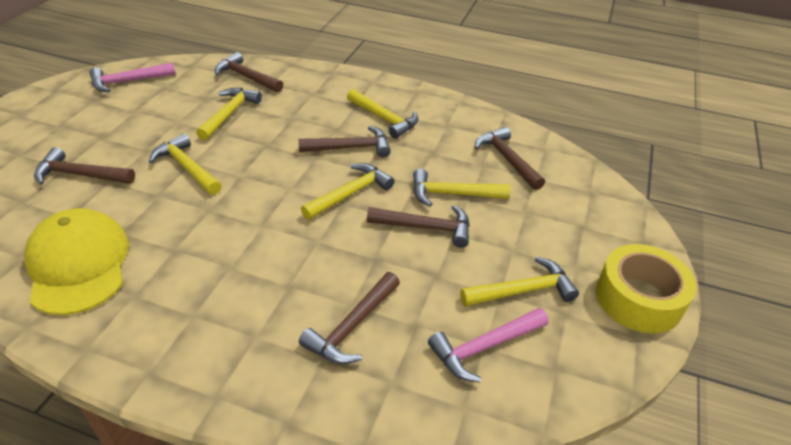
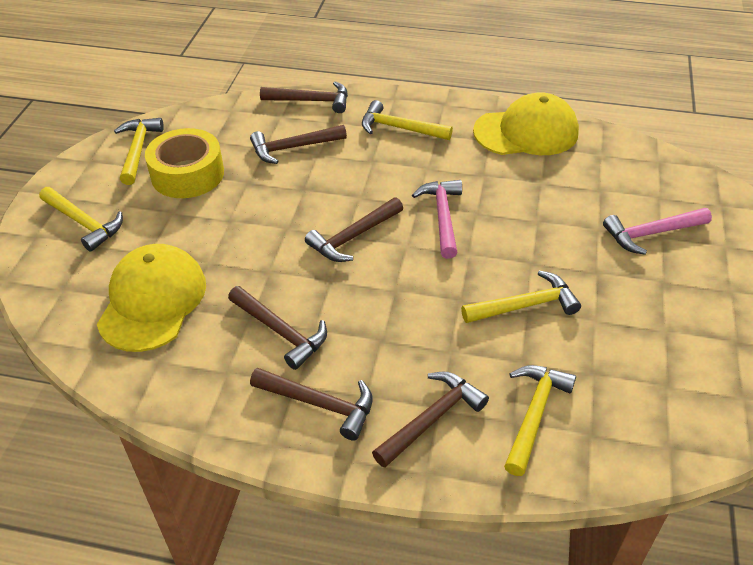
yellow cap: 1 -> 2
yellow hammer: 6 -> 5

